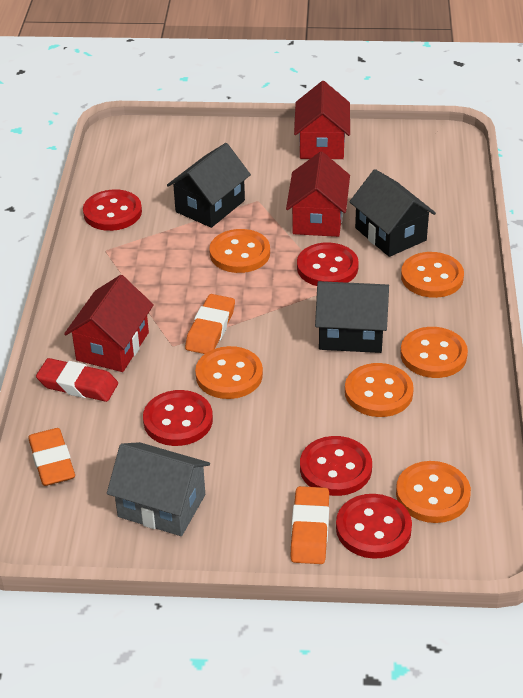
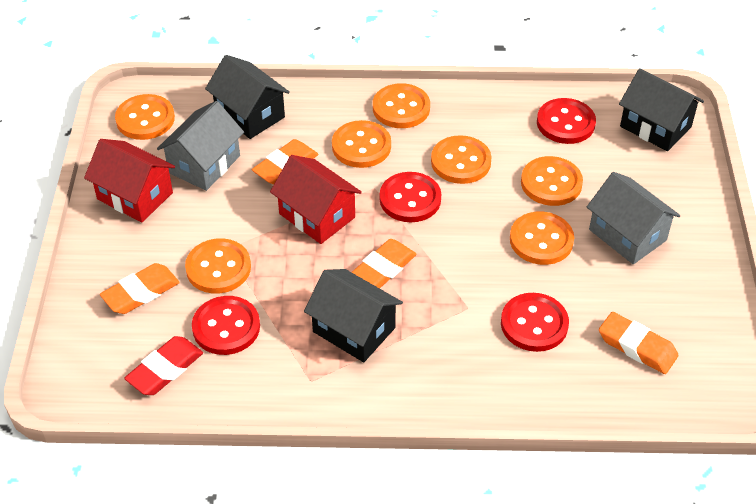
grey house: 1 -> 2
orange button: 6 -> 7
orange eraser: 3 -> 4
red button: 5 -> 4
red house: 3 -> 2

